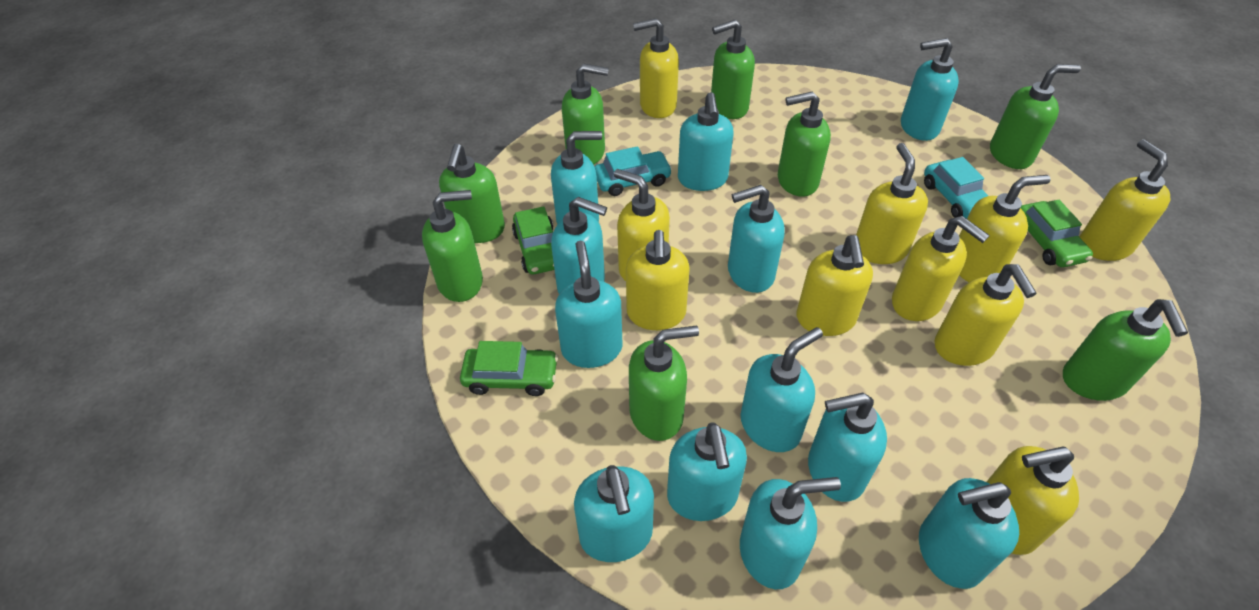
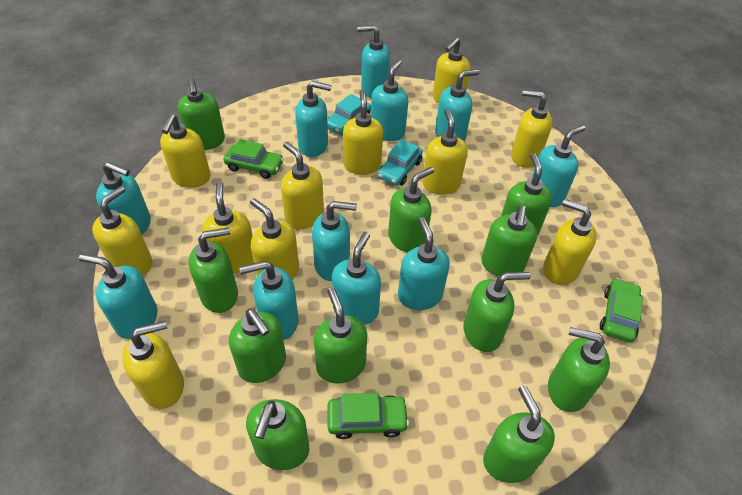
green soap dispenser: 8 -> 11
turquoise soap dispenser: 12 -> 11
yellow soap dispenser: 10 -> 11

